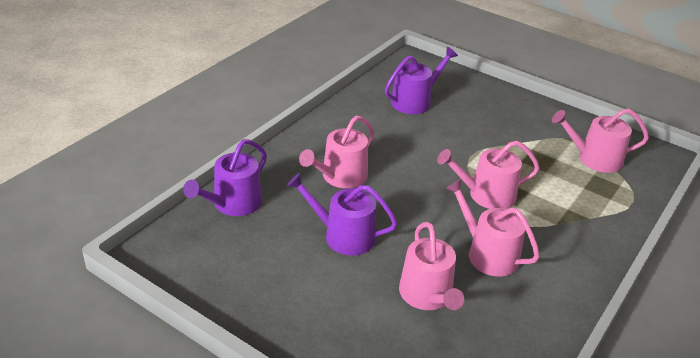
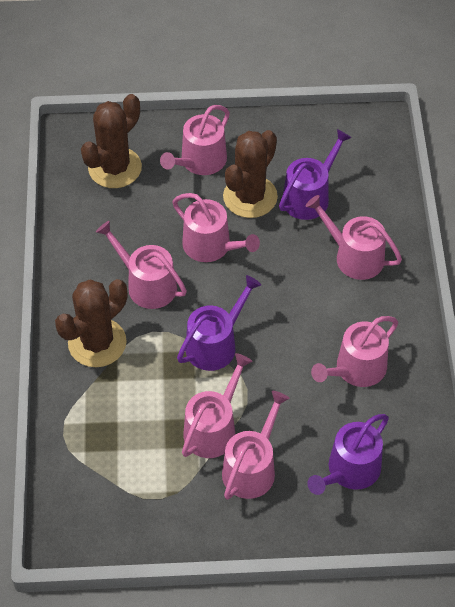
brown cactus: 0 -> 3
pink watering can: 5 -> 7

